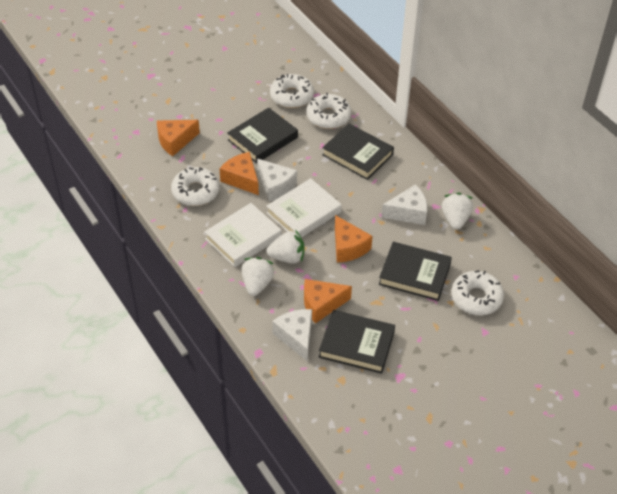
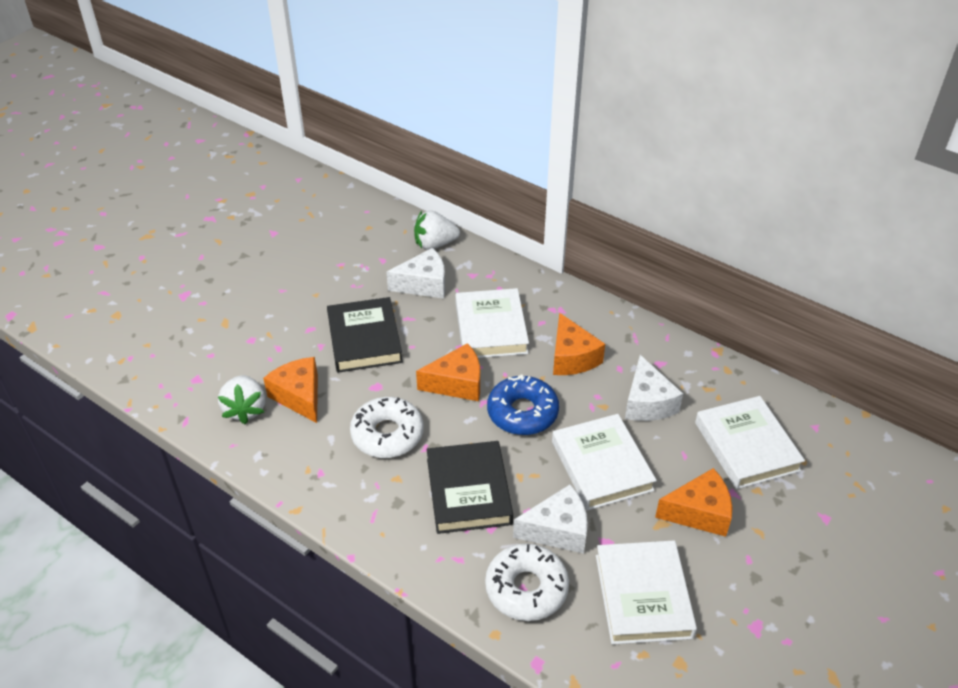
black book: 4 -> 2
blue donut: 0 -> 1
white book: 2 -> 4
white donut: 4 -> 2
white strawberry: 3 -> 2

